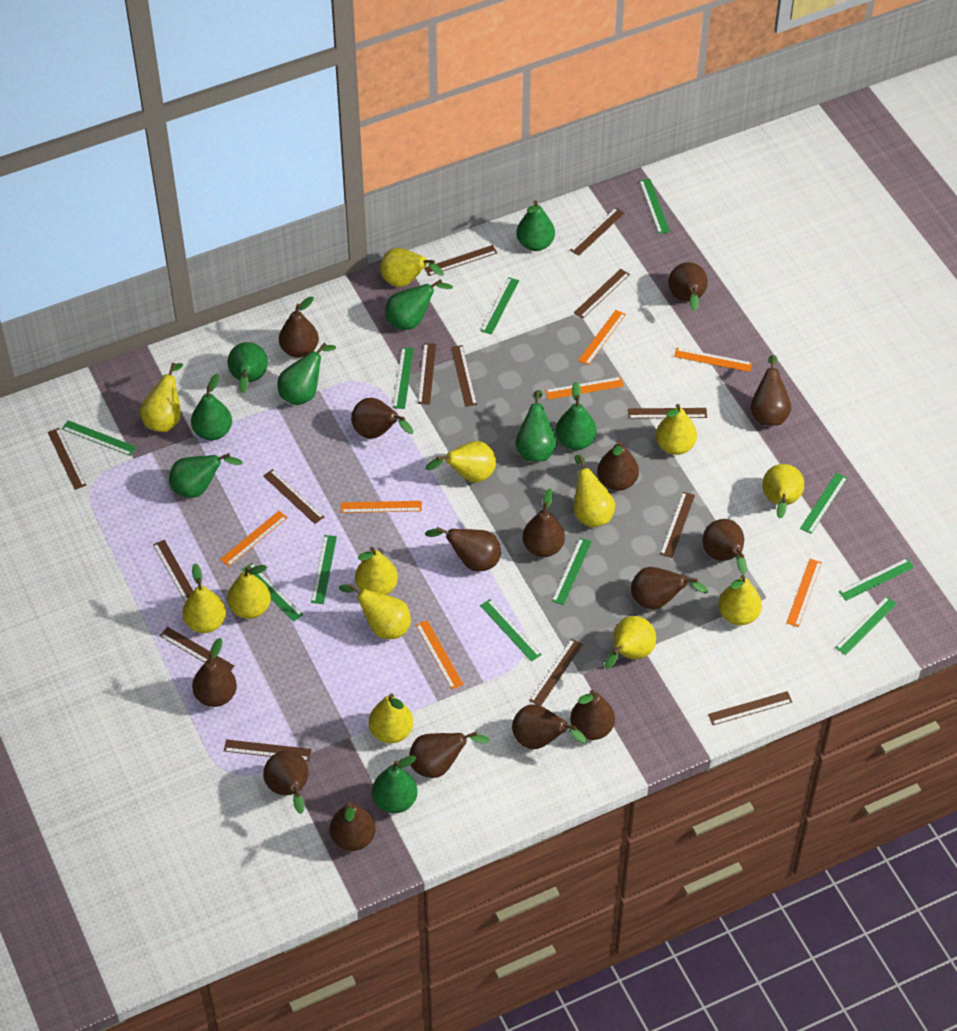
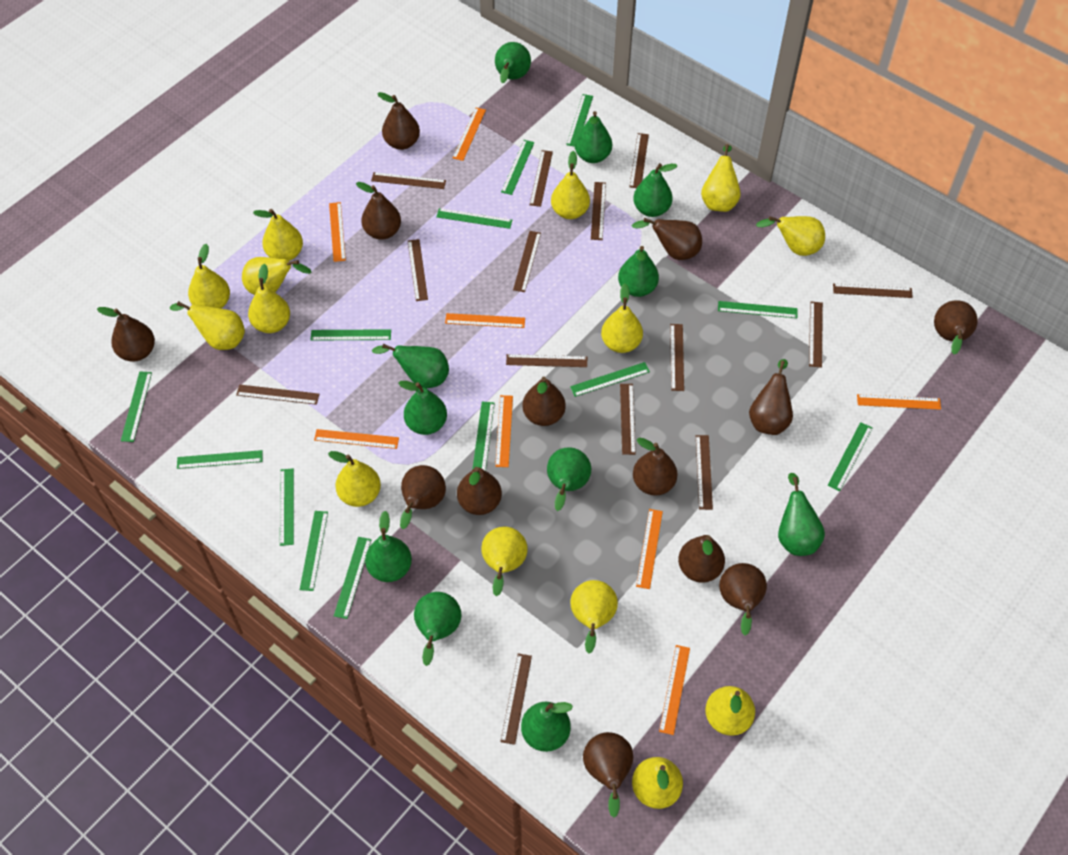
brown pear: 15 -> 13
green pear: 9 -> 11
green ruler: 11 -> 13
orange ruler: 7 -> 8
yellow pear: 13 -> 14

